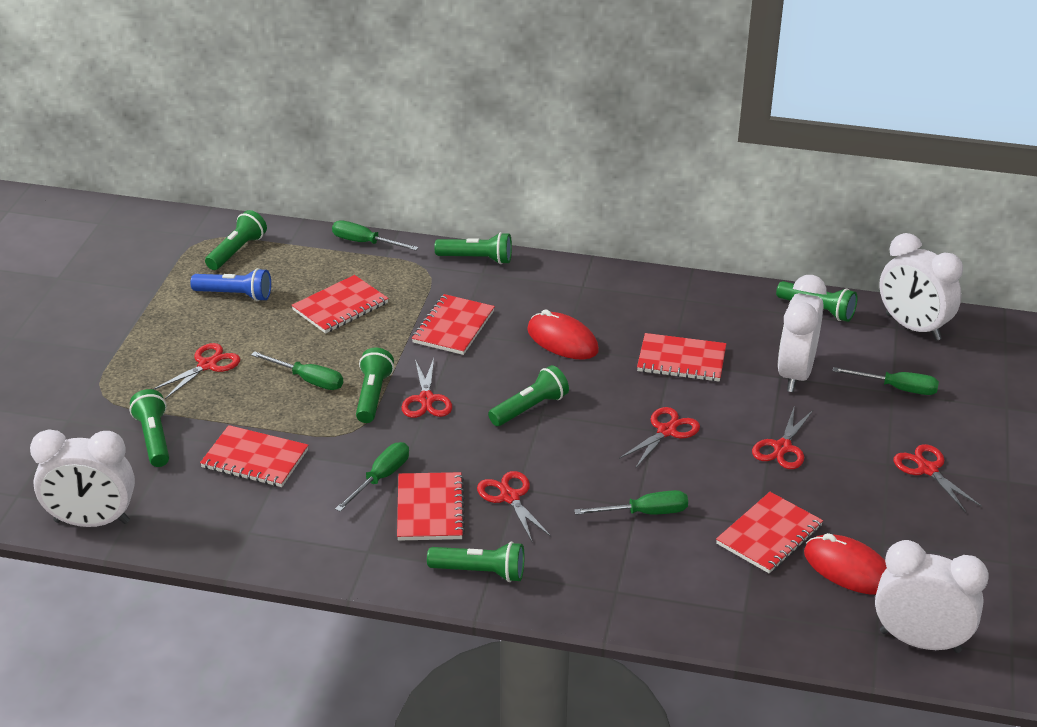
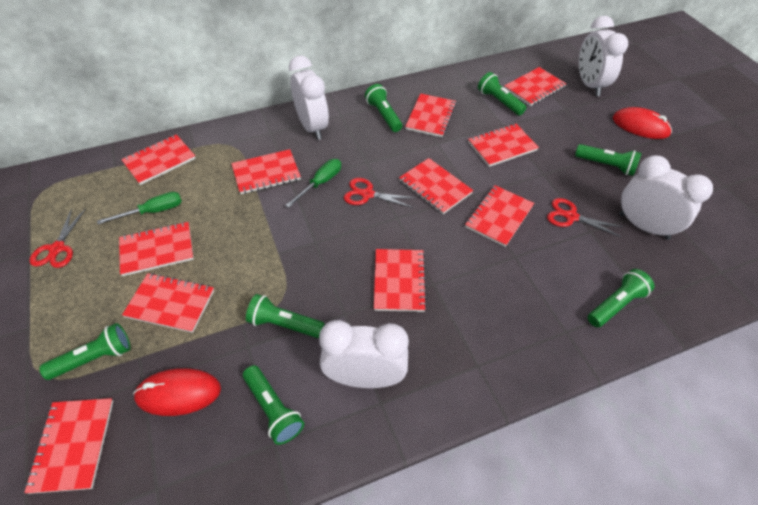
blue flashlight: 1 -> 0
green screwdriver: 5 -> 2
red notebook: 6 -> 11
red scissors: 6 -> 3

